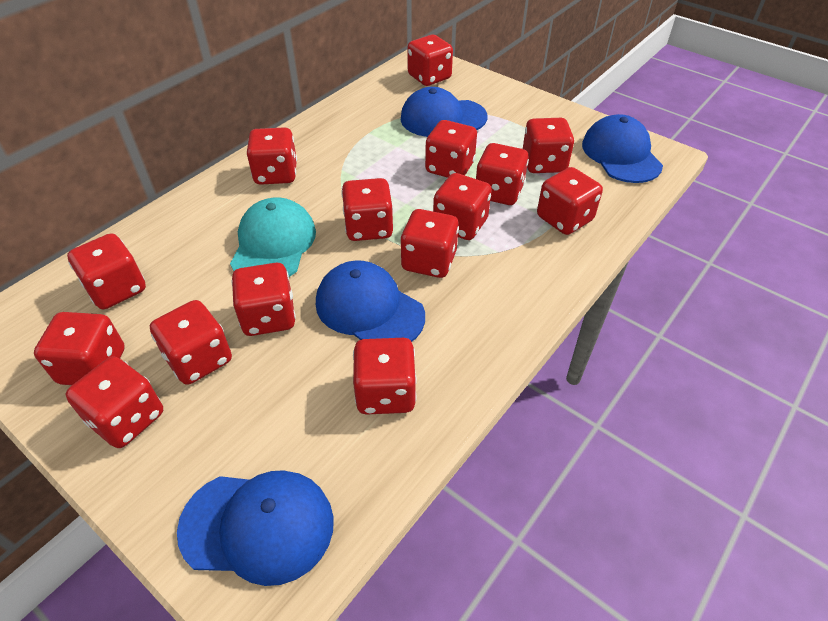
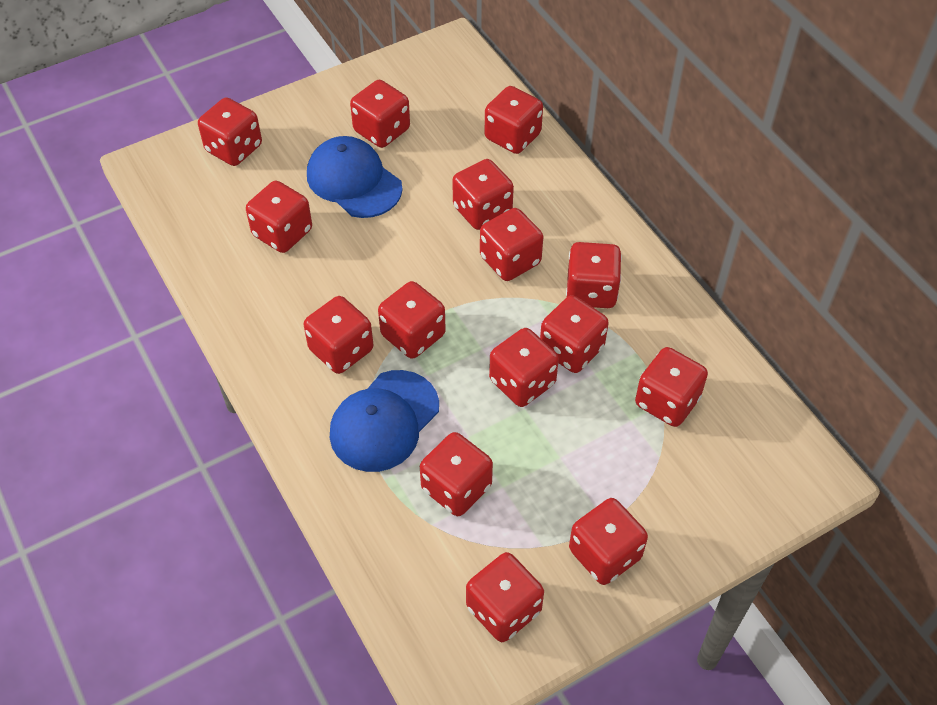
blue cap: 4 -> 2
turquoise cap: 1 -> 0

